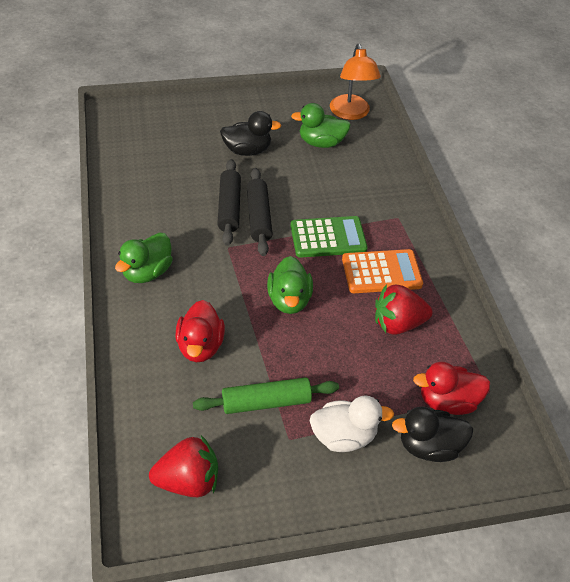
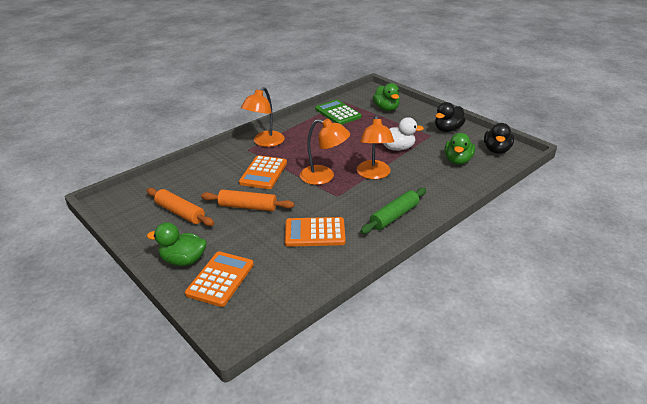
black rolling pin: 2 -> 0
orange calculator: 1 -> 3
orange lamp: 1 -> 3
orange rolling pin: 0 -> 2
red duck: 2 -> 0
red strawberry: 2 -> 0

